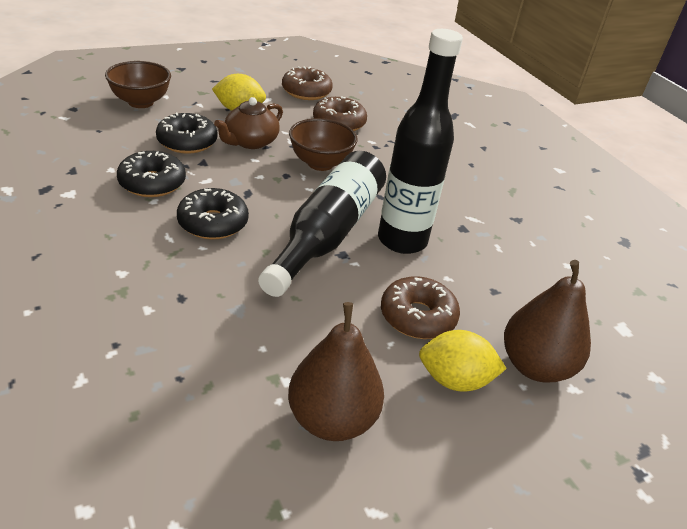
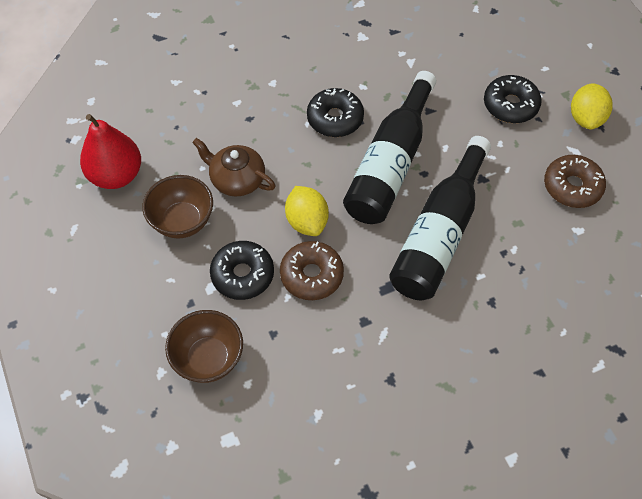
brown donut: 3 -> 2
brown pear: 2 -> 0
red pear: 0 -> 1

